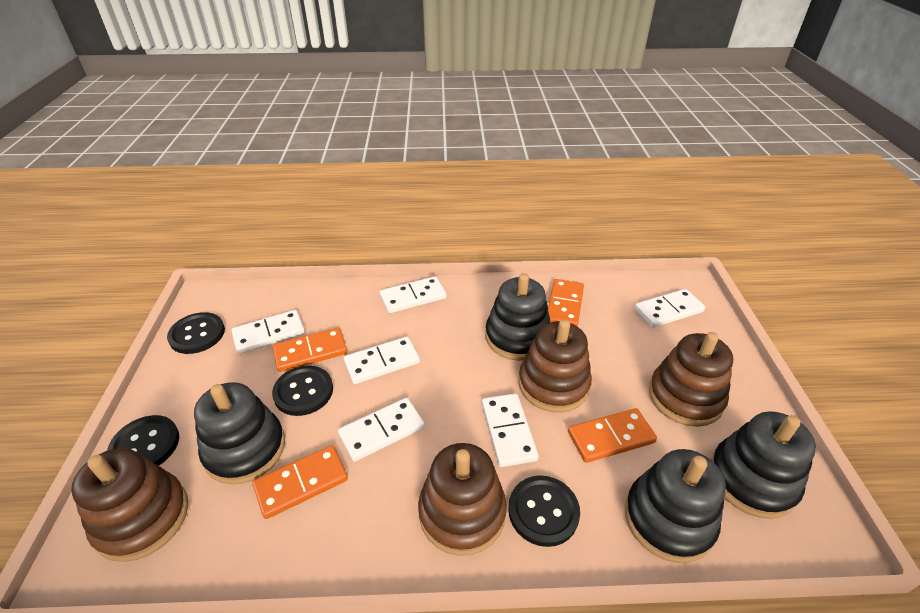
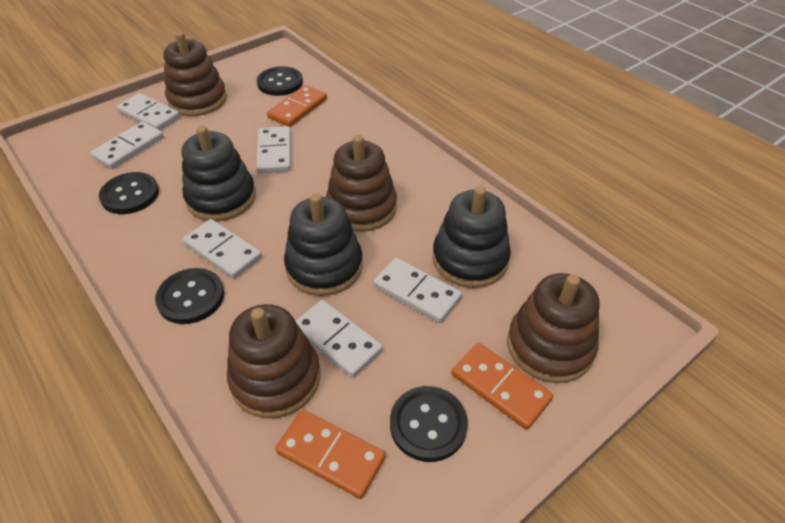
black stacking toy: 4 -> 3
orange domino: 4 -> 3

